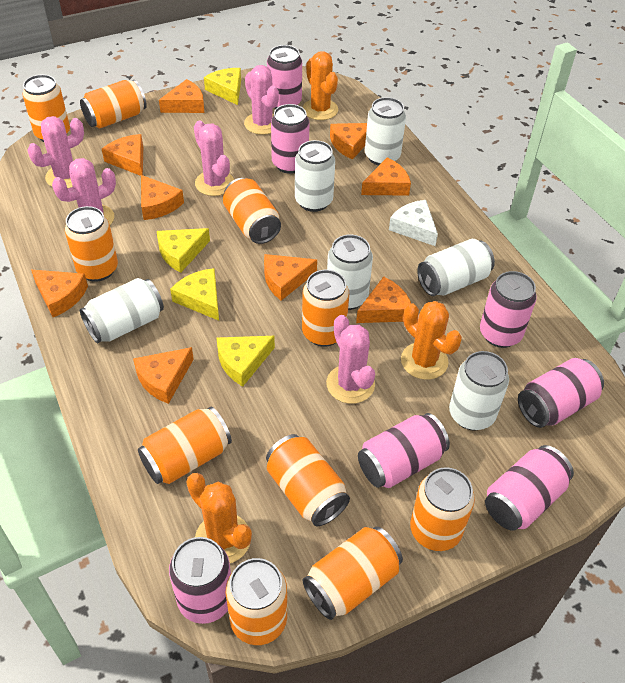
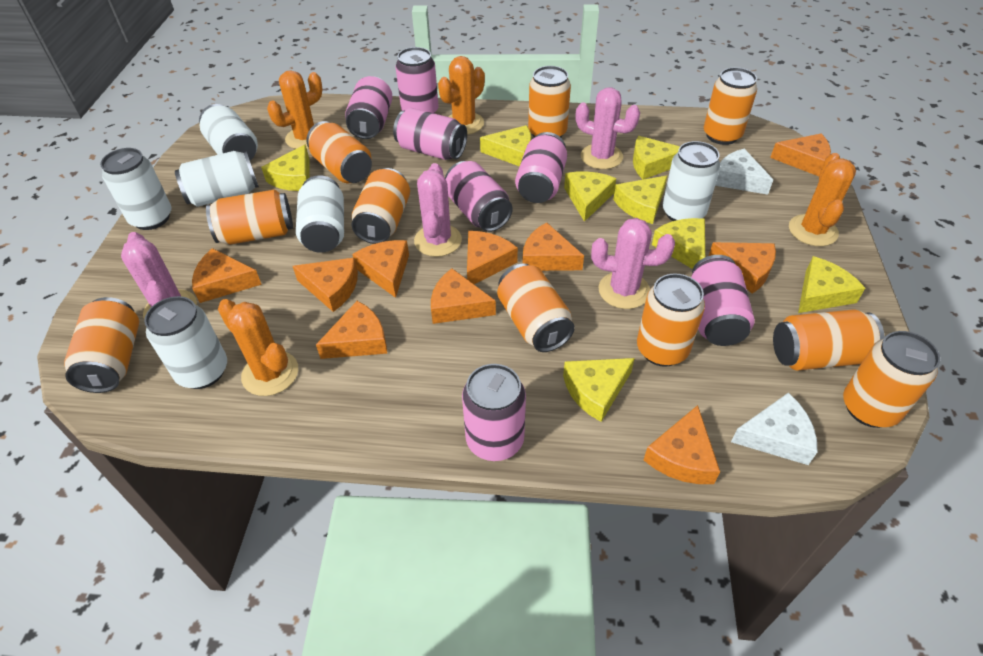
orange cactus: 3 -> 4
orange cheese: 9 -> 10
pink cactus: 5 -> 4
white cheese: 1 -> 2
yellow cheese: 4 -> 8

